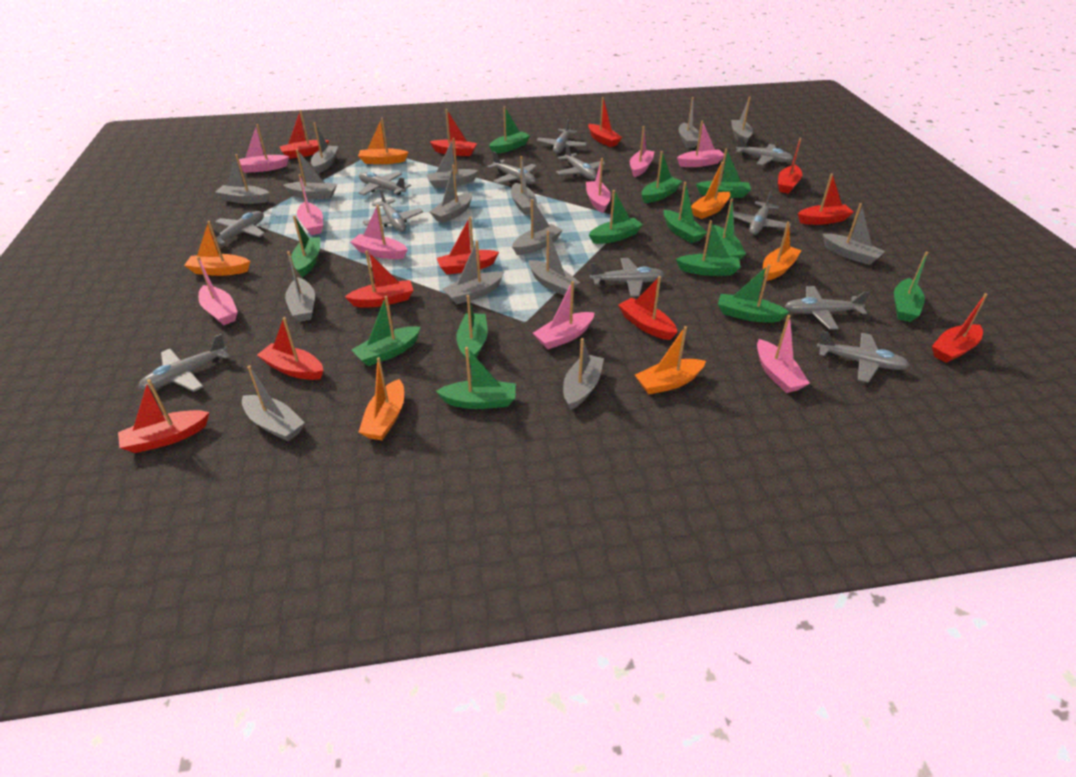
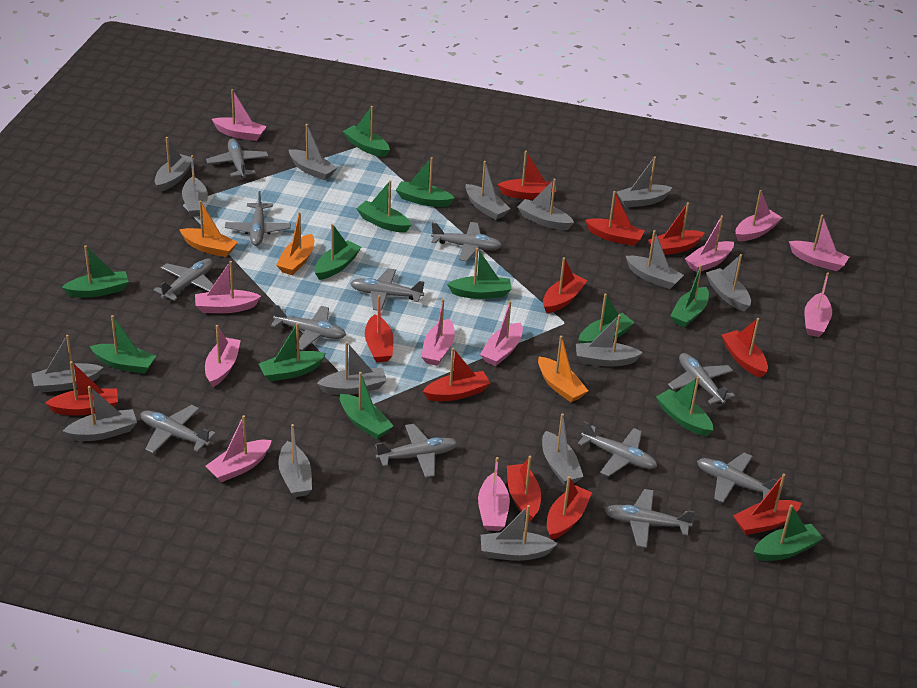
orange boat: 6 -> 3
pink boat: 9 -> 11

